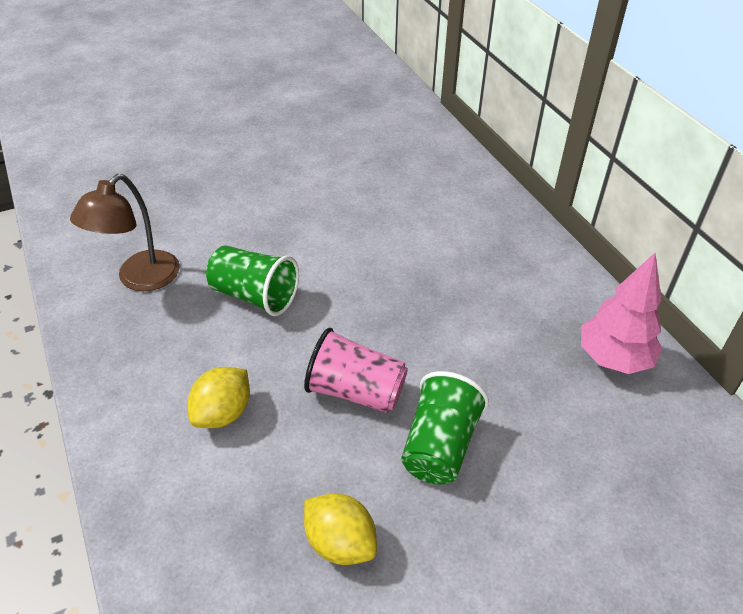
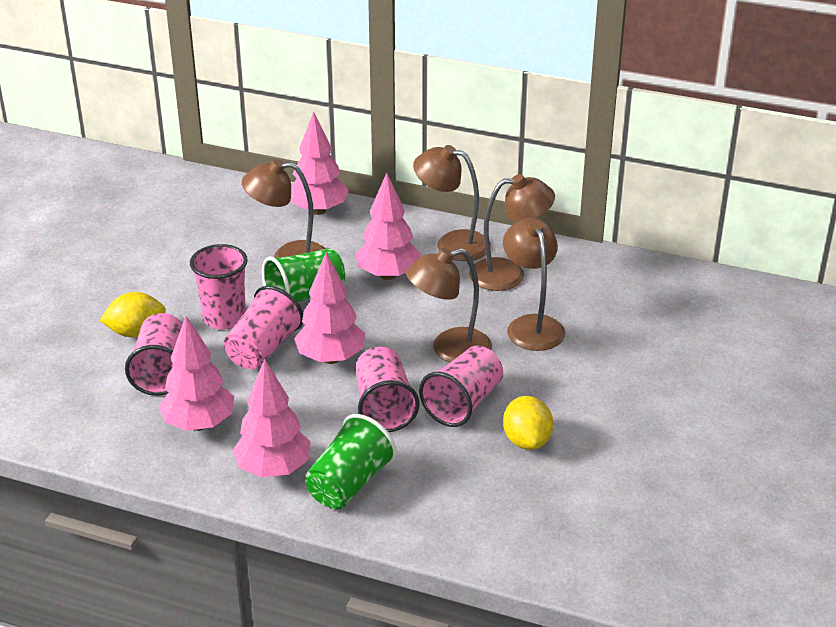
brown lamp: 1 -> 5
pink cup: 1 -> 5
pink tree: 1 -> 5

